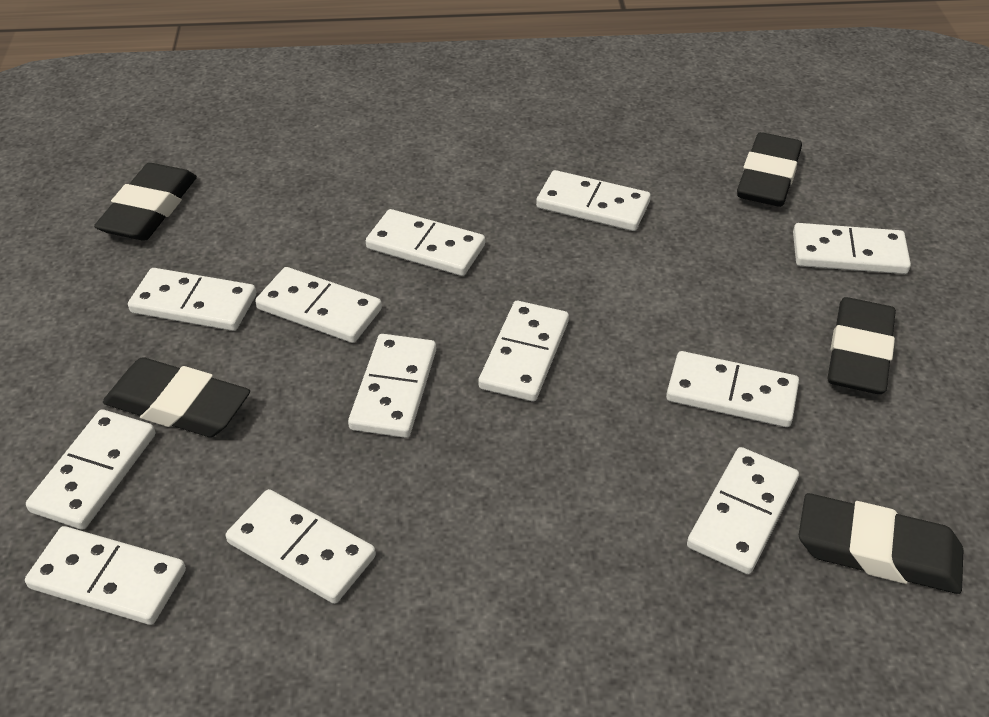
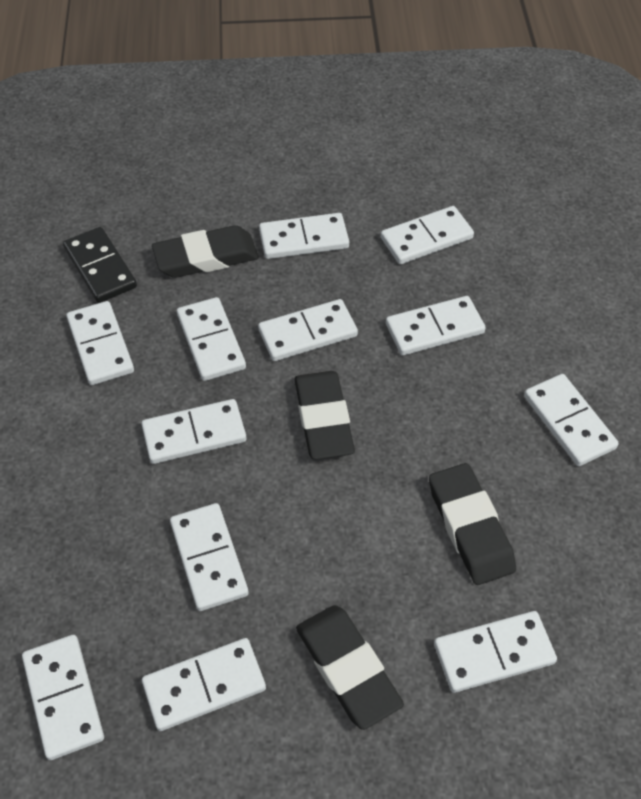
black domino: 0 -> 1
black eraser: 5 -> 4

